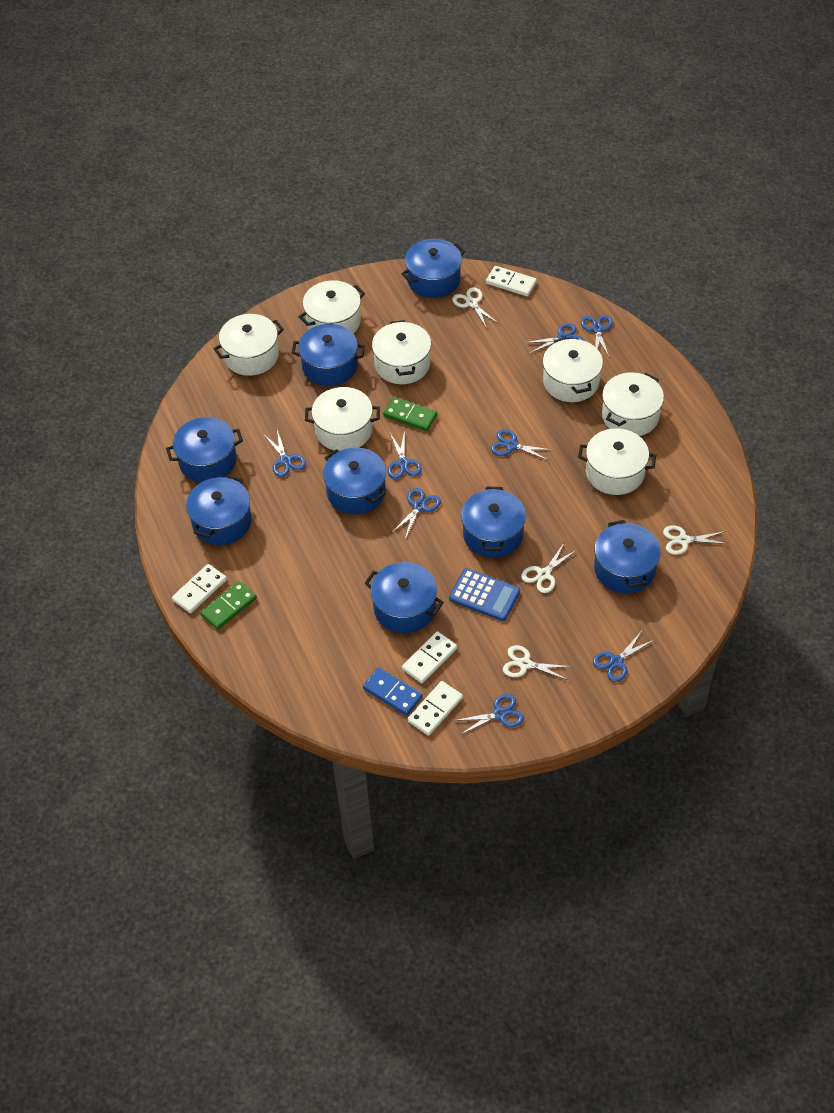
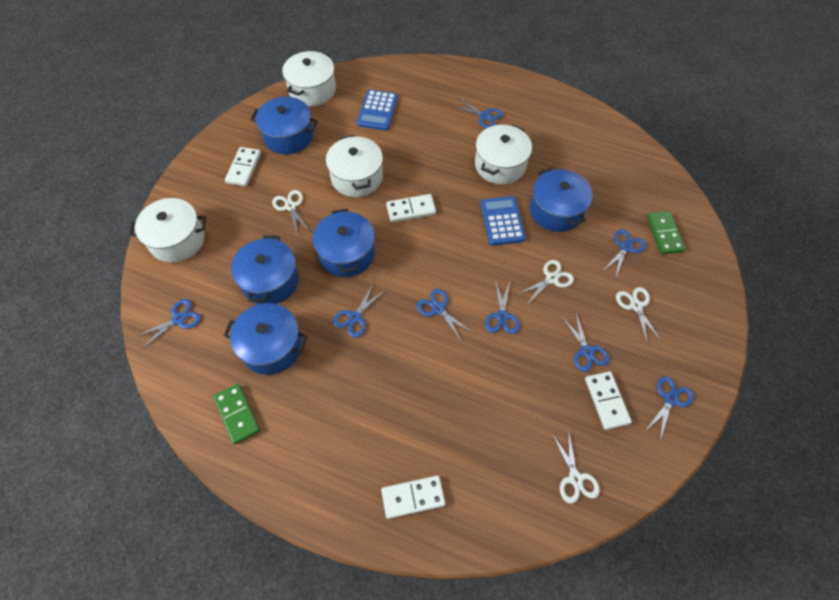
blue calculator: 1 -> 2
blue domino: 1 -> 0
blue pot: 8 -> 5
white pot: 7 -> 4

